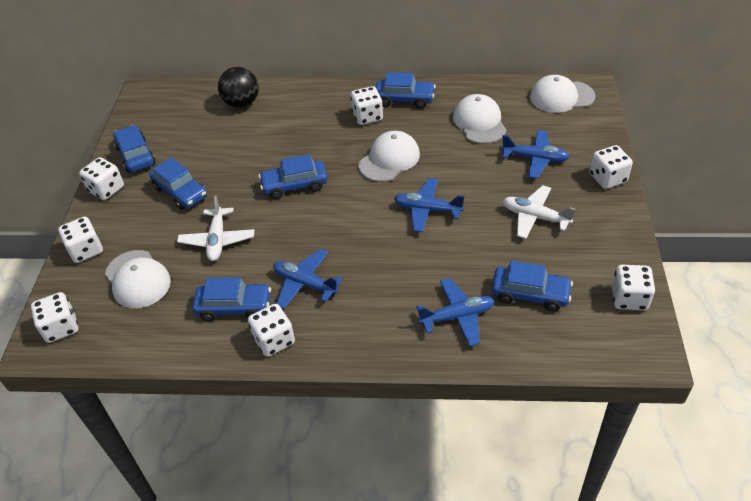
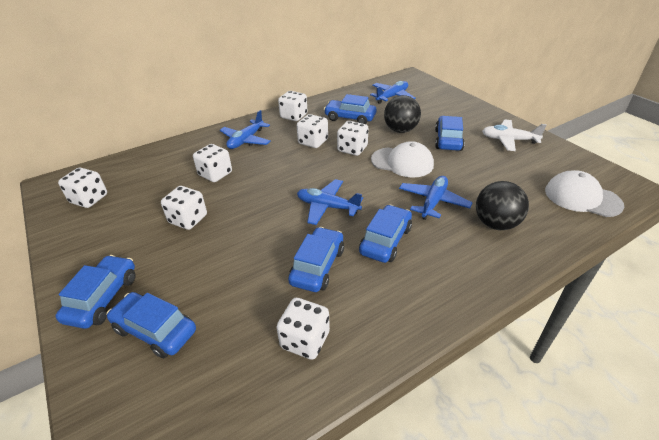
black ball: 1 -> 2
white cap: 4 -> 2
white plane: 2 -> 1

